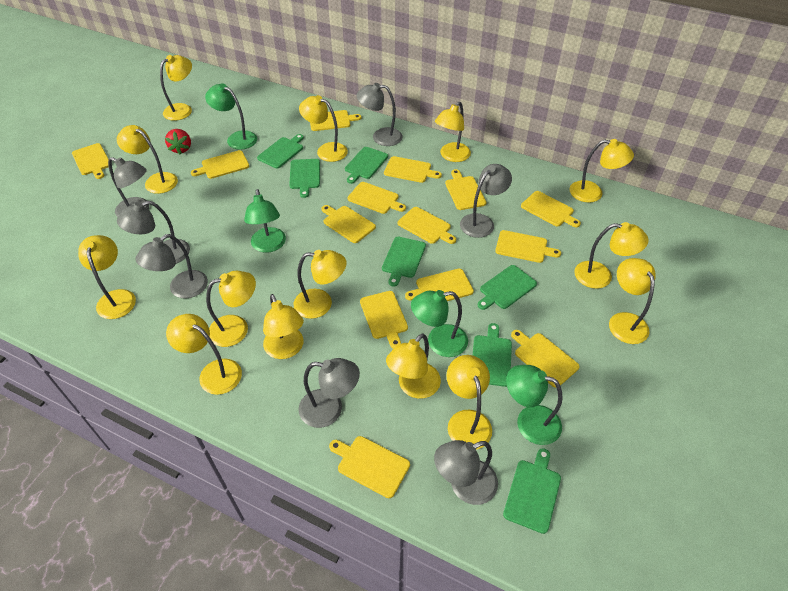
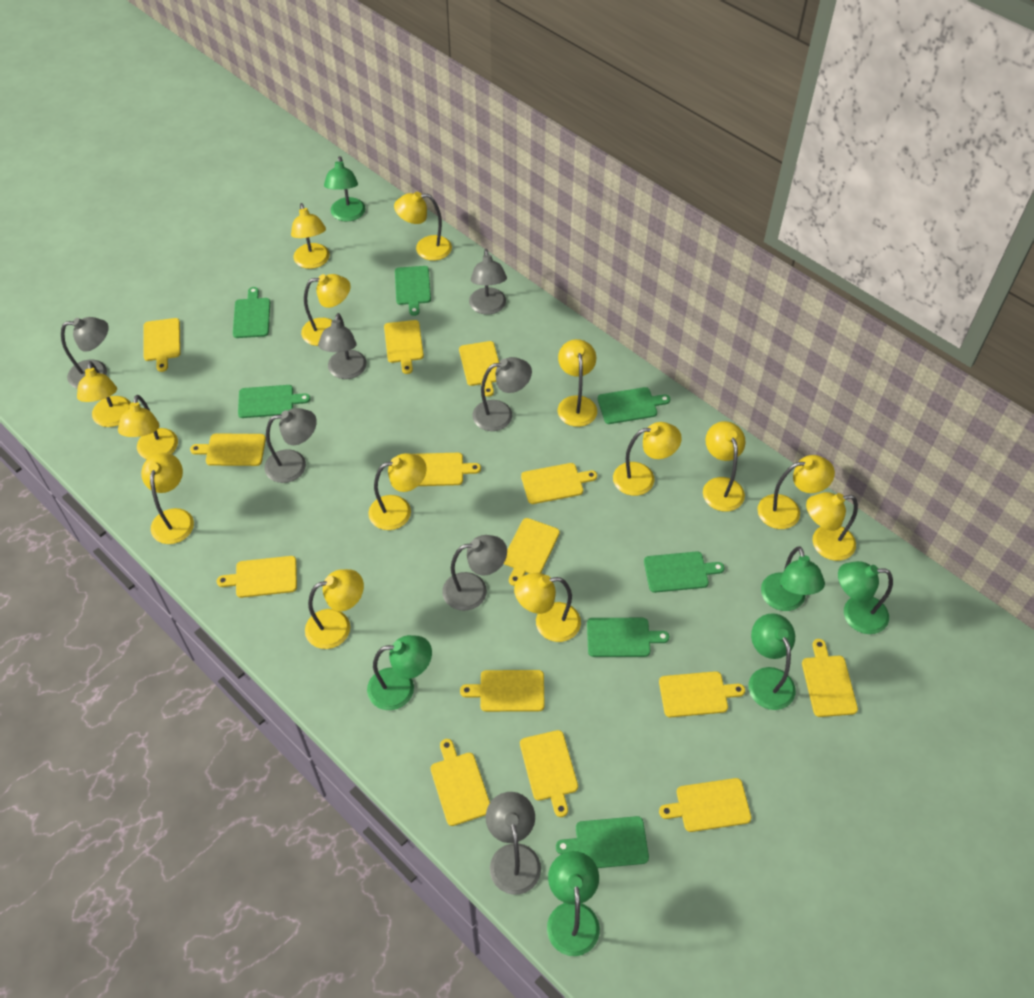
green lamp: 4 -> 6
red strawberry: 1 -> 0

